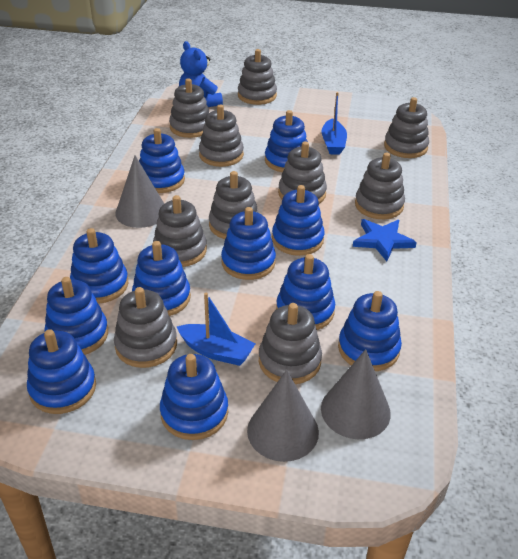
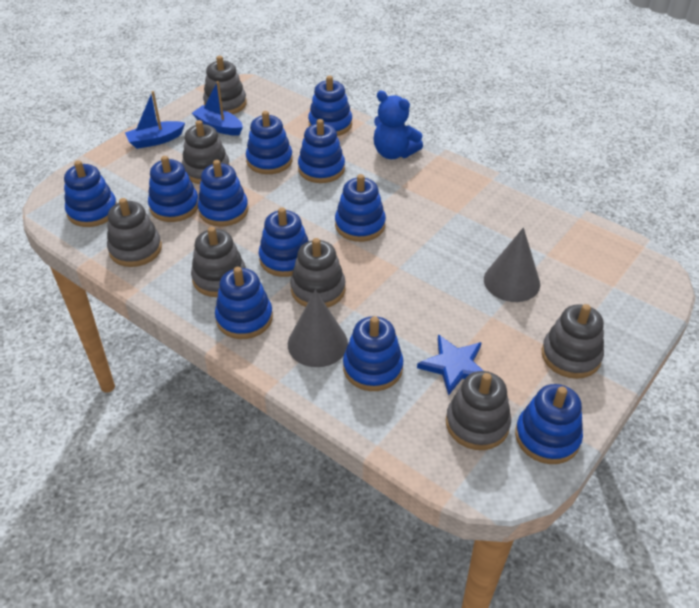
grey cone: 3 -> 2
grey stacking toy: 10 -> 7

